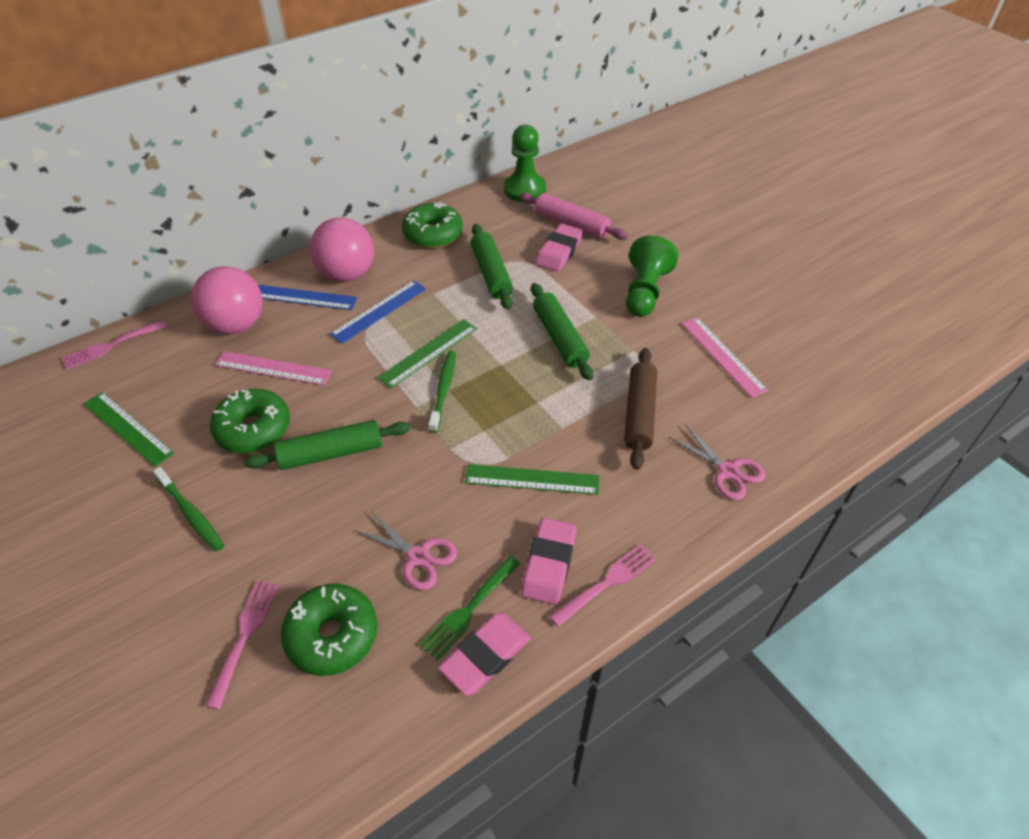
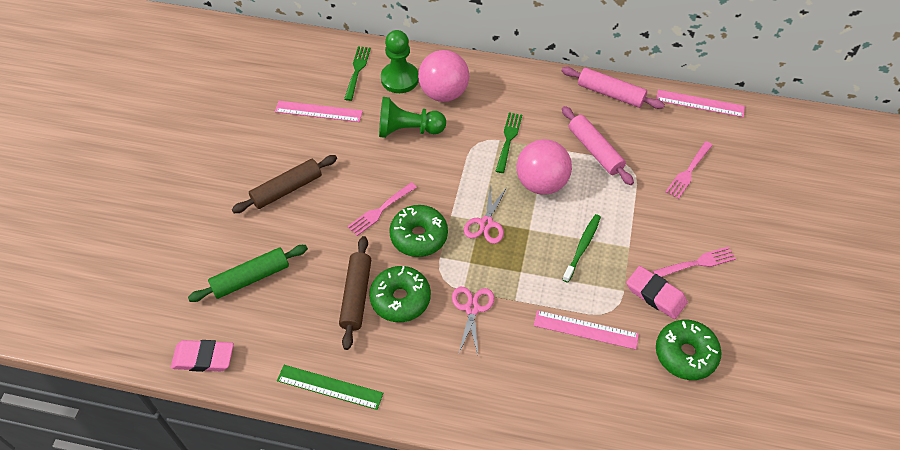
blue ruler: 2 -> 0
brown rolling pin: 1 -> 2
green fork: 1 -> 2
green rolling pin: 3 -> 1
green ruler: 3 -> 1
green toothbrush: 2 -> 1
pink eraser: 3 -> 2
pink rolling pin: 1 -> 2
pink ruler: 2 -> 3

